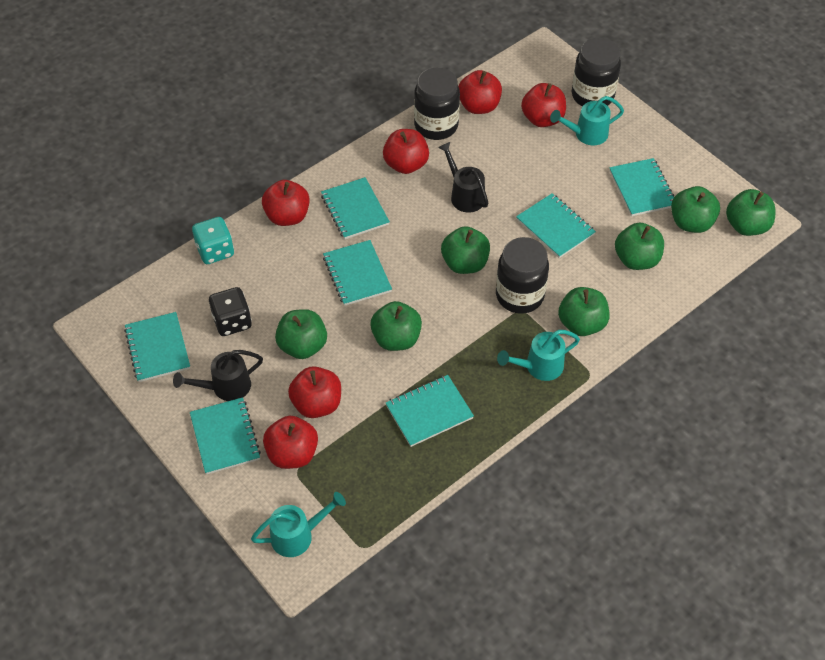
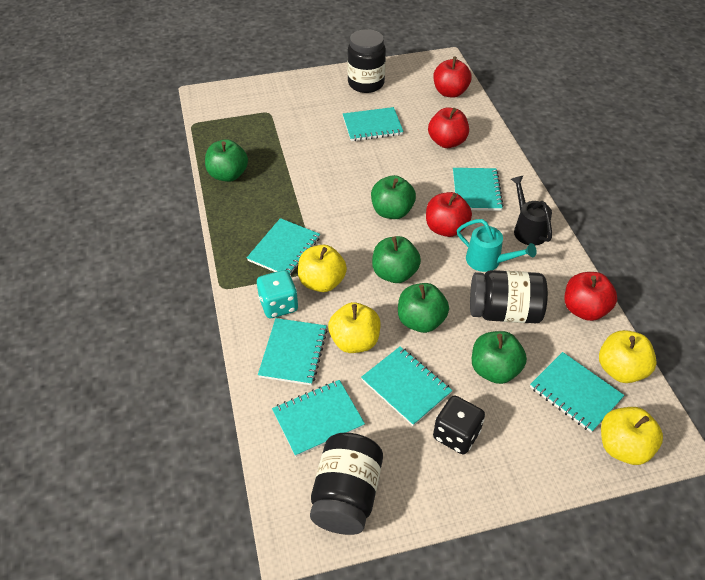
black watering can: 2 -> 1
green apple: 7 -> 5
red apple: 6 -> 4
turquoise watering can: 3 -> 1
yellow apple: 0 -> 4

